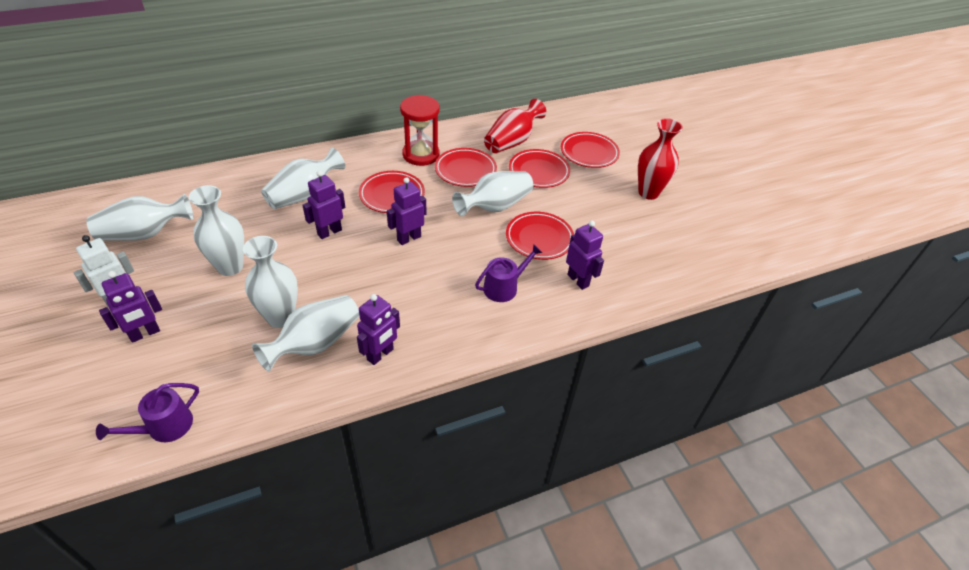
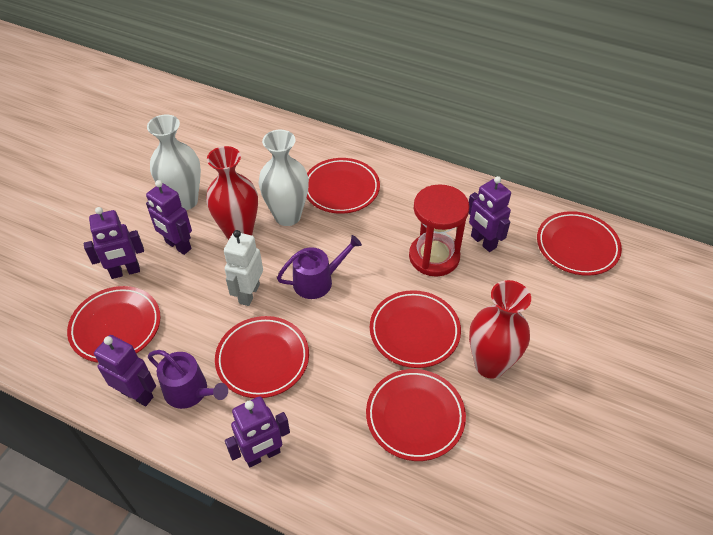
red plate: 5 -> 6
white vase: 6 -> 2

